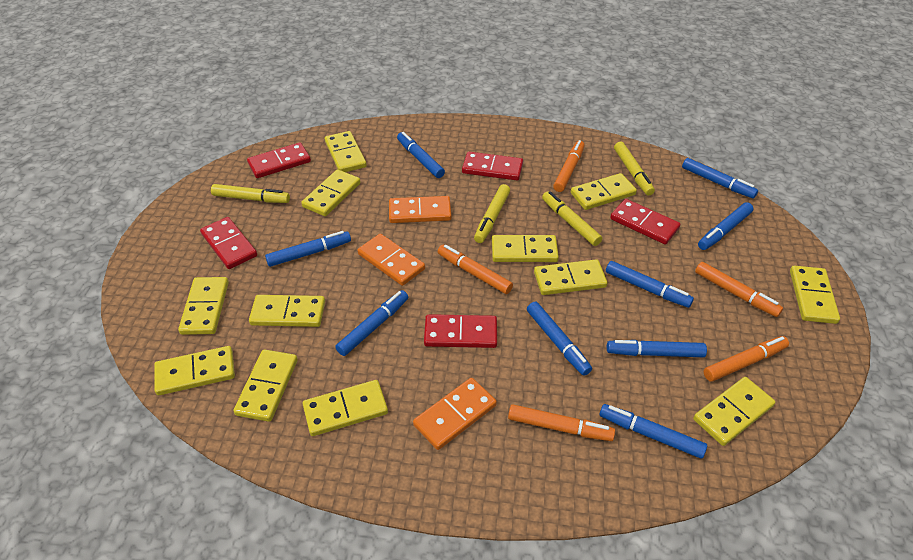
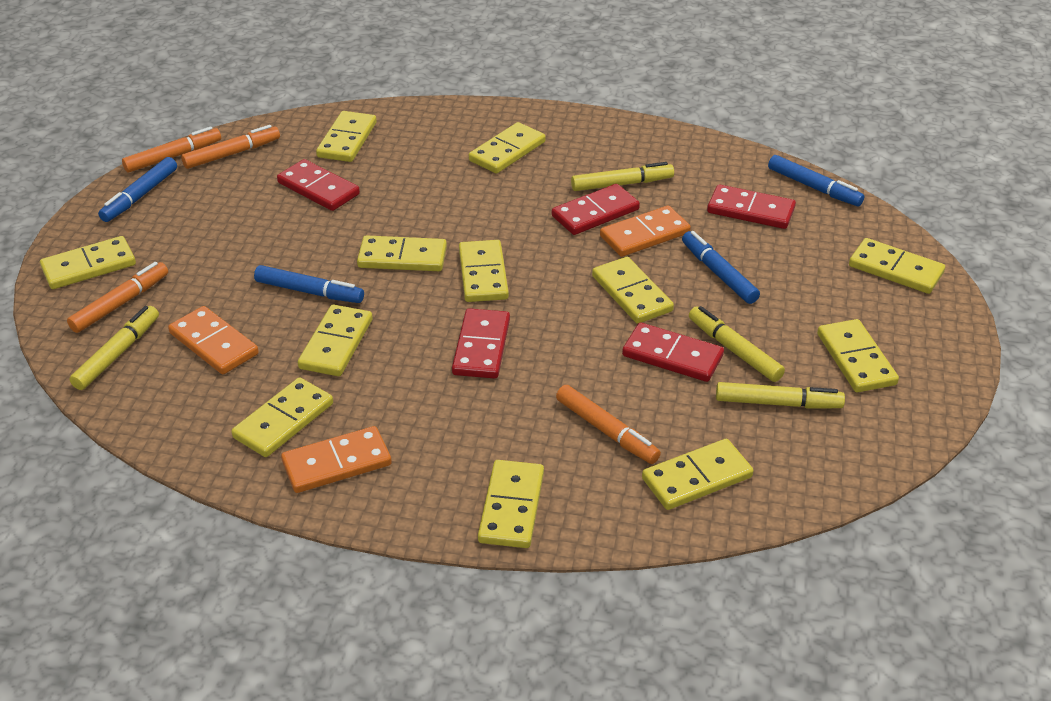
blue marker: 9 -> 4
orange marker: 5 -> 4

